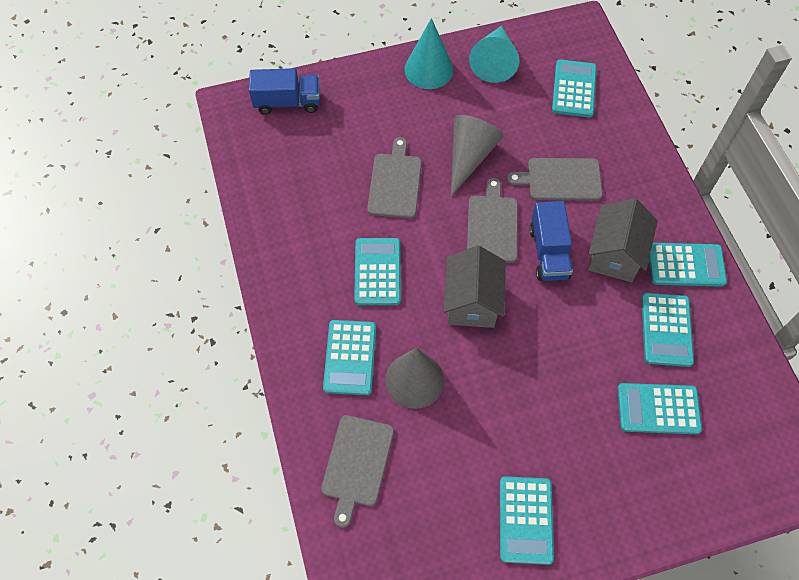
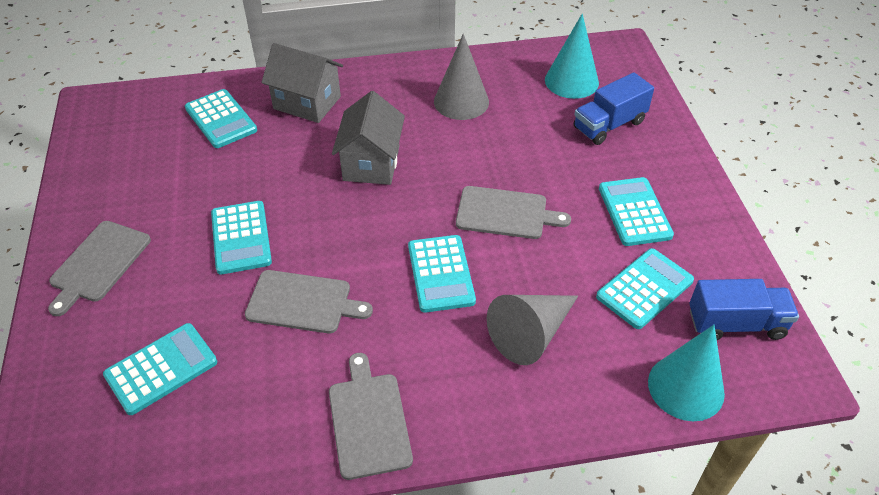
turquoise calculator: 7 -> 6

